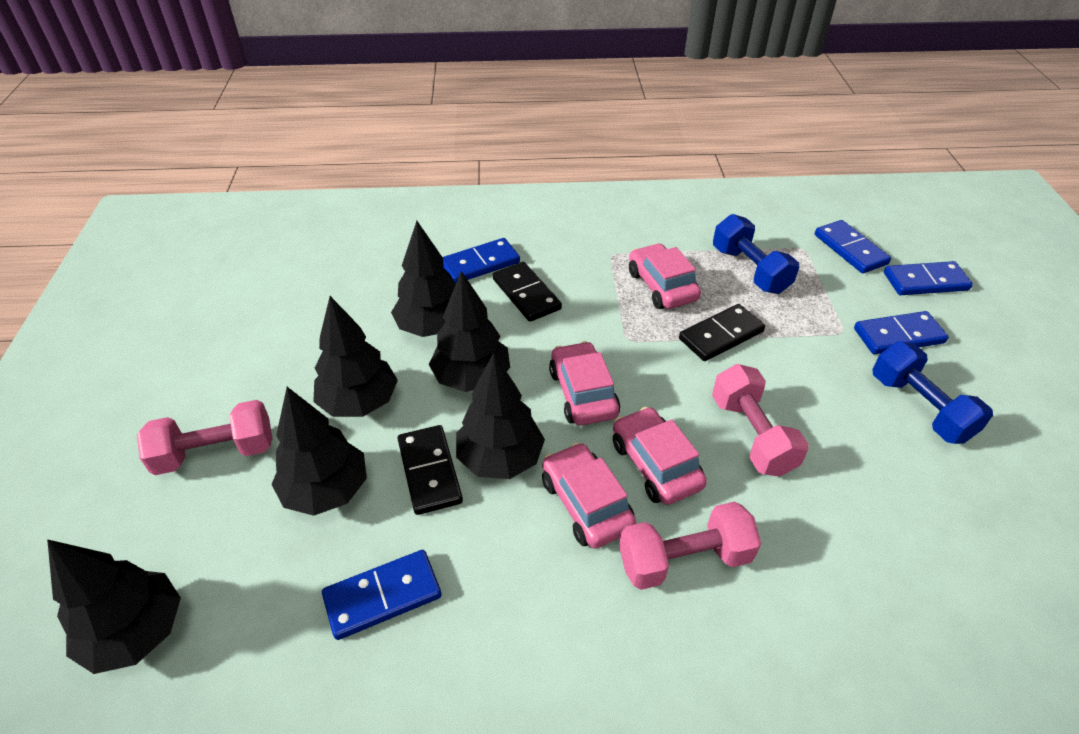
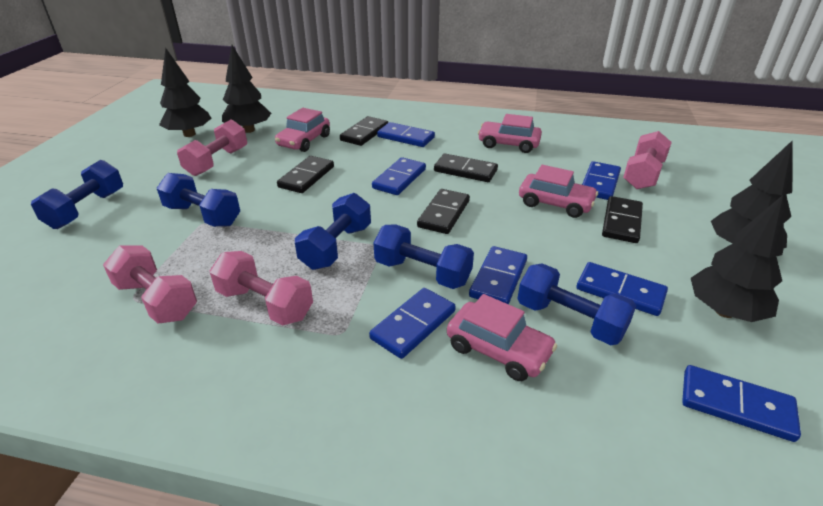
black domino: 3 -> 5
black tree: 6 -> 4
blue domino: 5 -> 7
blue dumbbell: 2 -> 5
pink dumbbell: 3 -> 4

